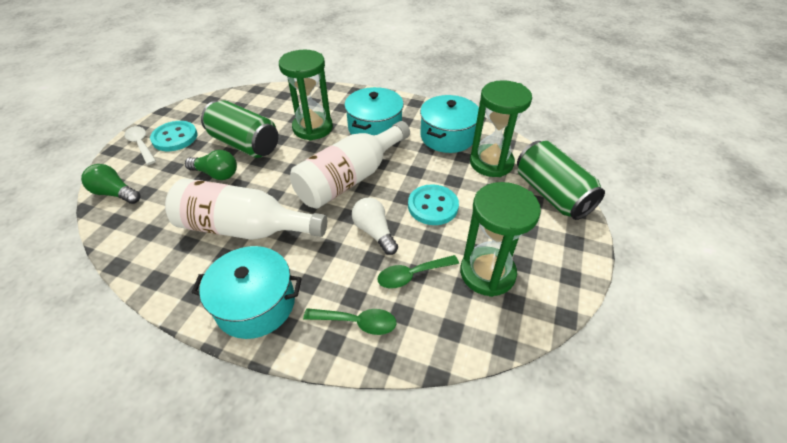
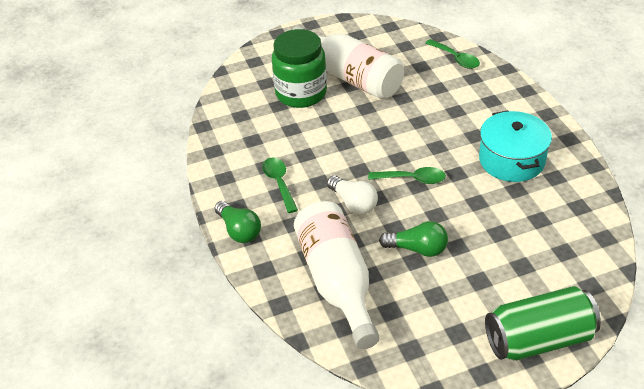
green can: 2 -> 1
green hourglass: 3 -> 0
green jar: 0 -> 1
green spoon: 2 -> 3
turquoise button: 2 -> 0
turquoise pot: 3 -> 1
white spoon: 1 -> 0

